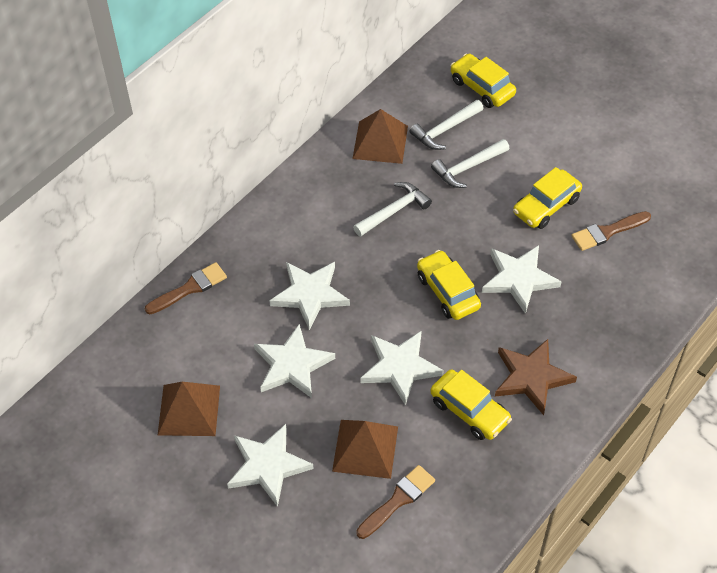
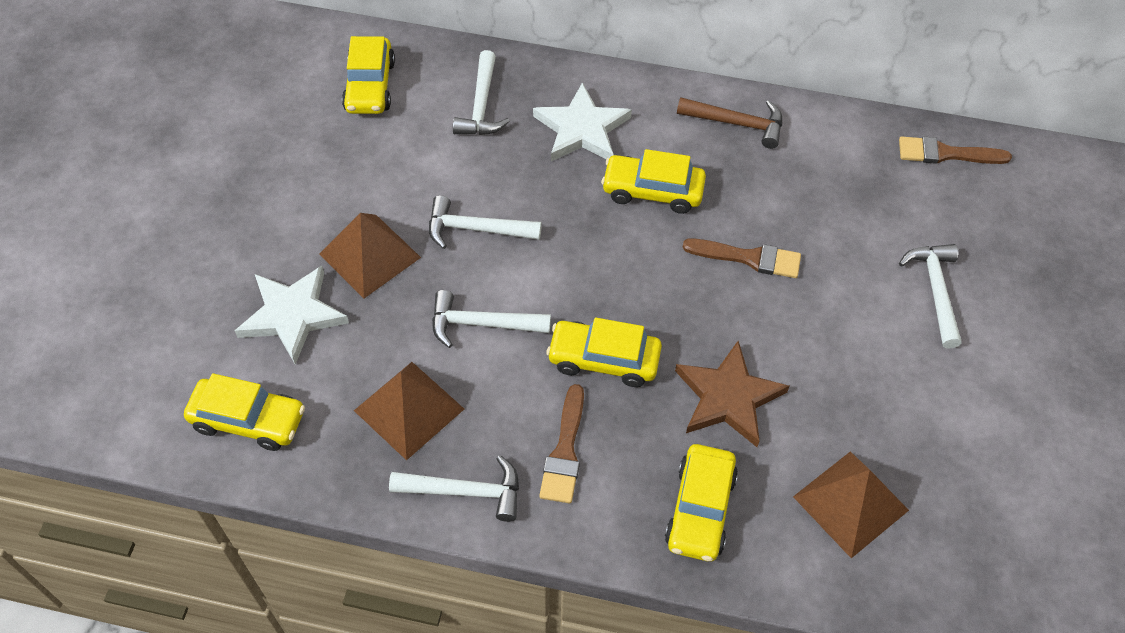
brown hammer: 0 -> 1
white hammer: 3 -> 5
white star: 5 -> 2
yellow car: 4 -> 5

